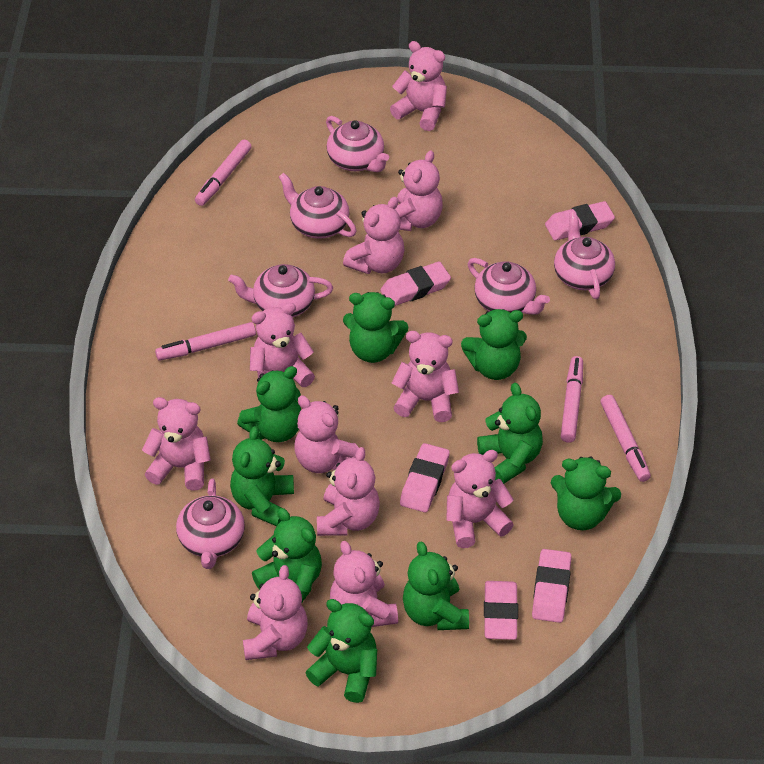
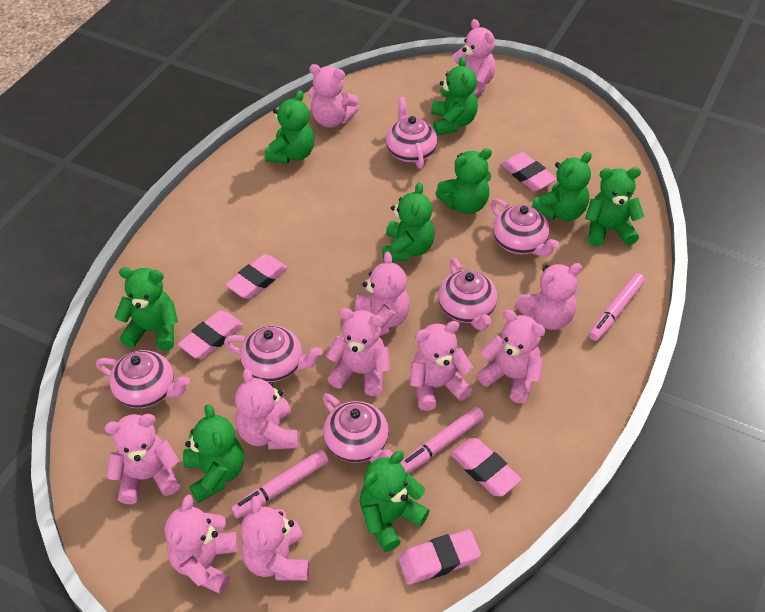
pink marker: 4 -> 3

